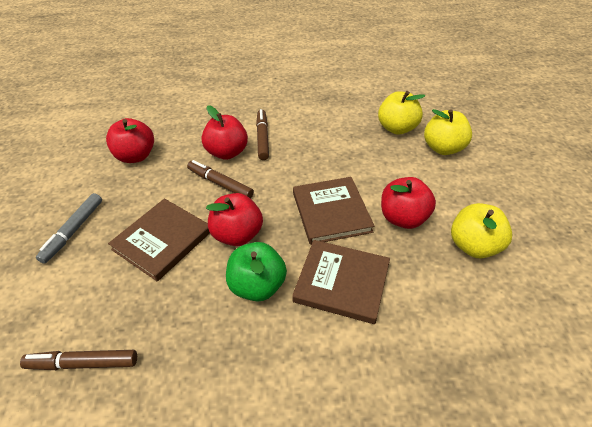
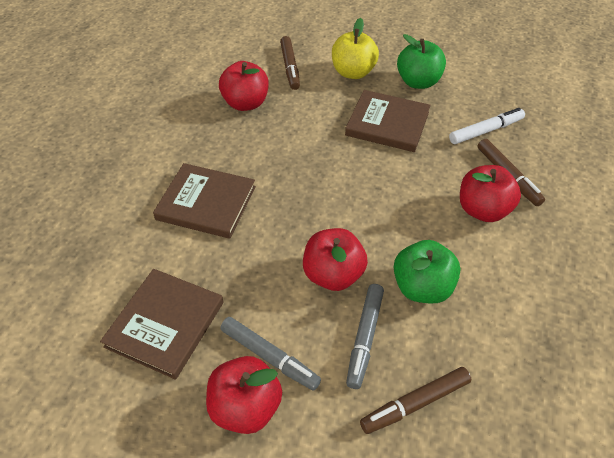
green apple: 1 -> 2
grey marker: 1 -> 2
white marker: 0 -> 1
yellow apple: 3 -> 1

